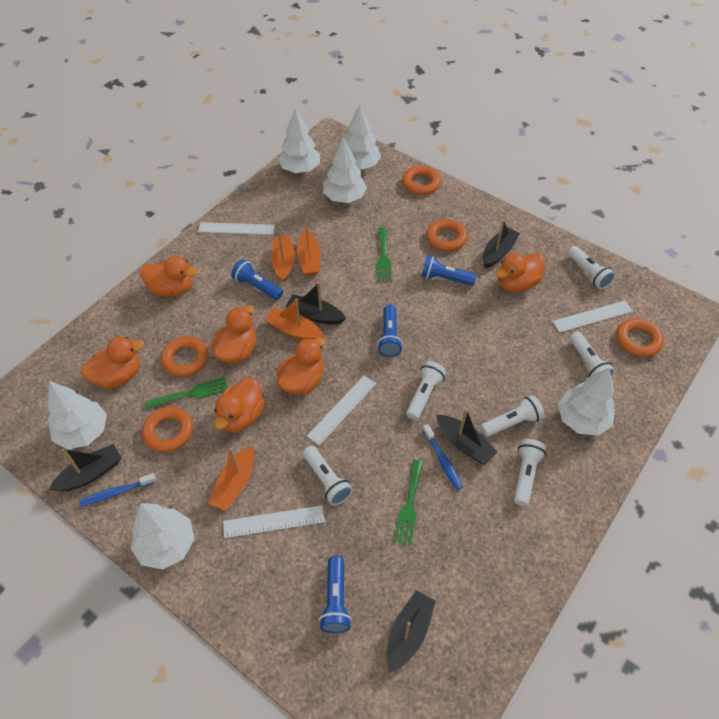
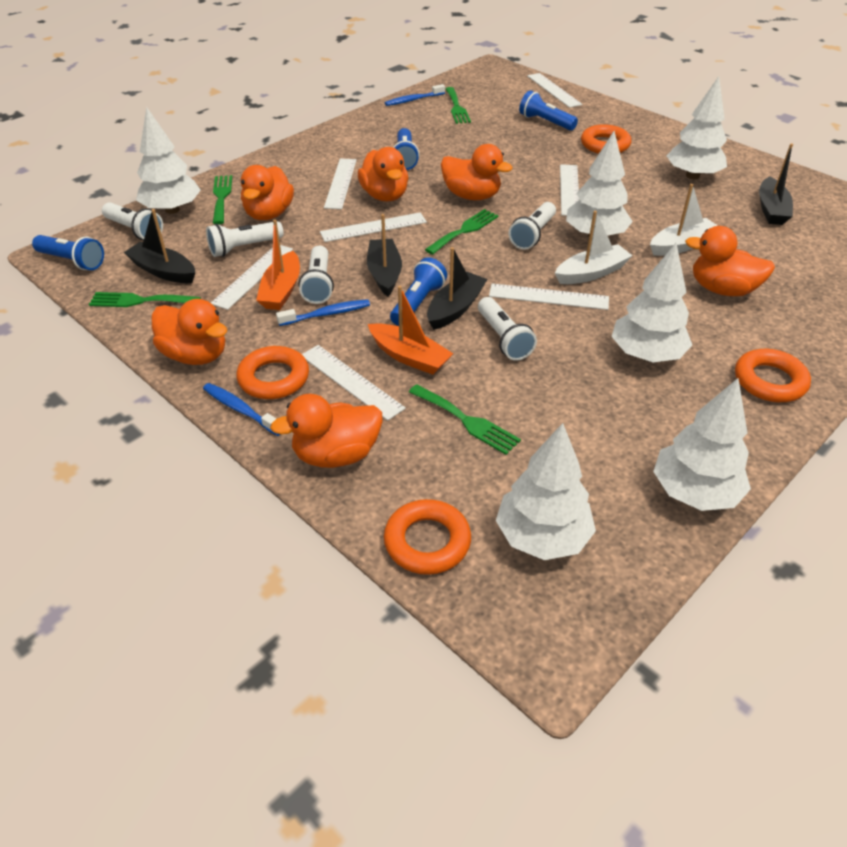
black boat: 5 -> 4
blue toothbrush: 2 -> 3
green fork: 3 -> 5
orange boat: 4 -> 2
orange ring: 5 -> 4
white boat: 0 -> 2
white flashlight: 6 -> 5
white ruler: 4 -> 7

